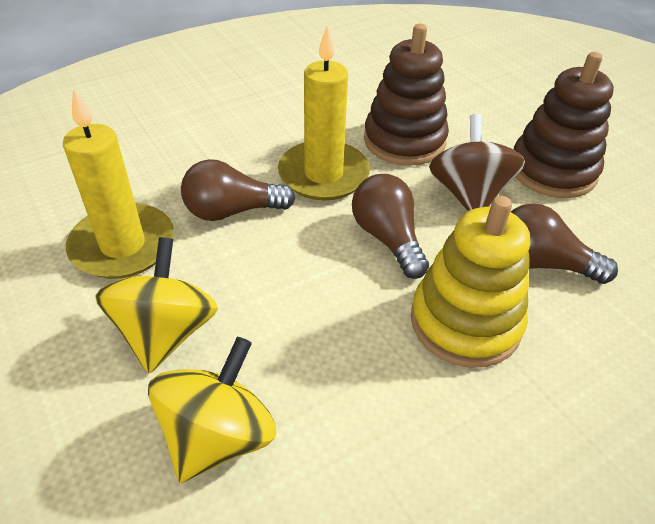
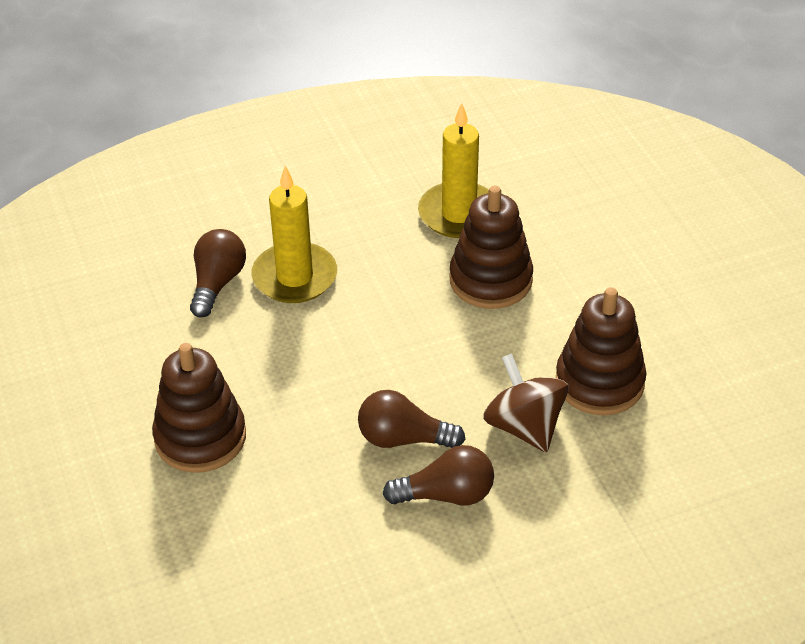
brown stacking toy: 2 -> 3
yellow spinning top: 2 -> 0
yellow stacking toy: 1 -> 0

